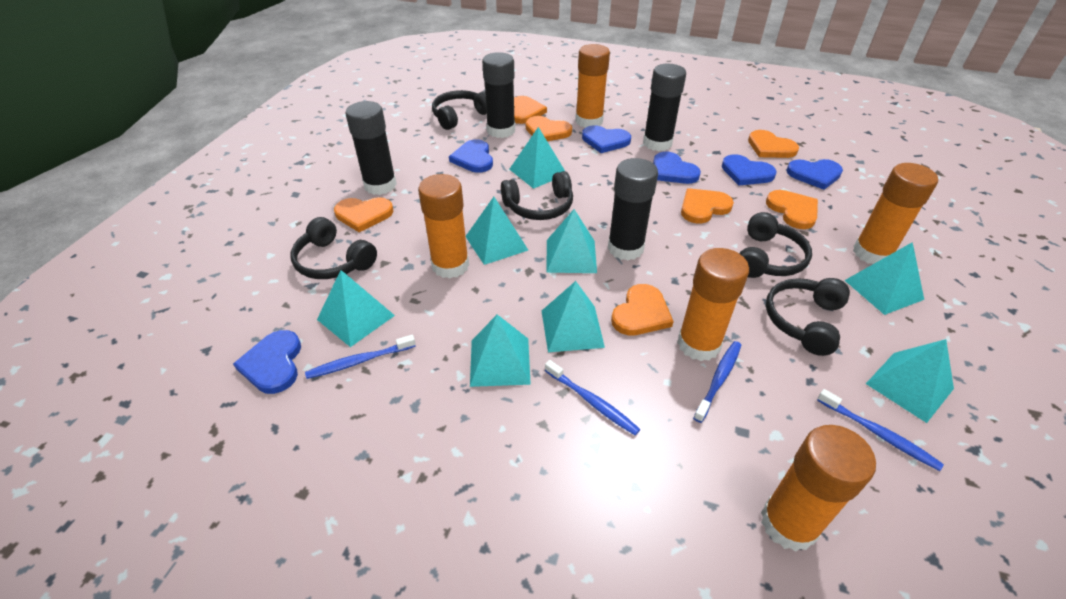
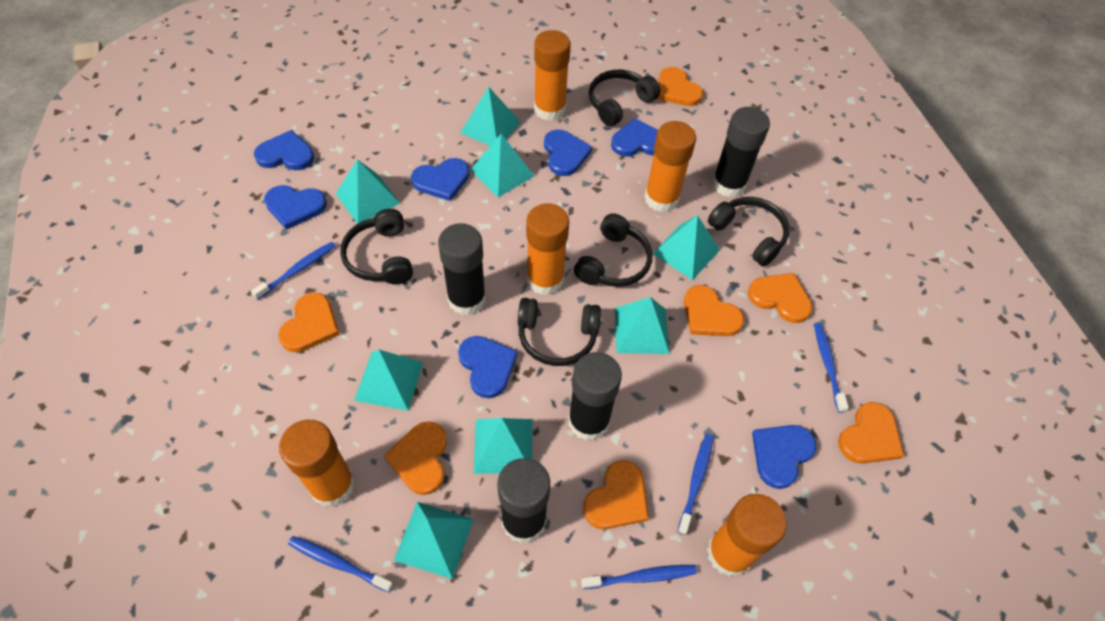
blue heart: 6 -> 7
blue toothbrush: 4 -> 5

